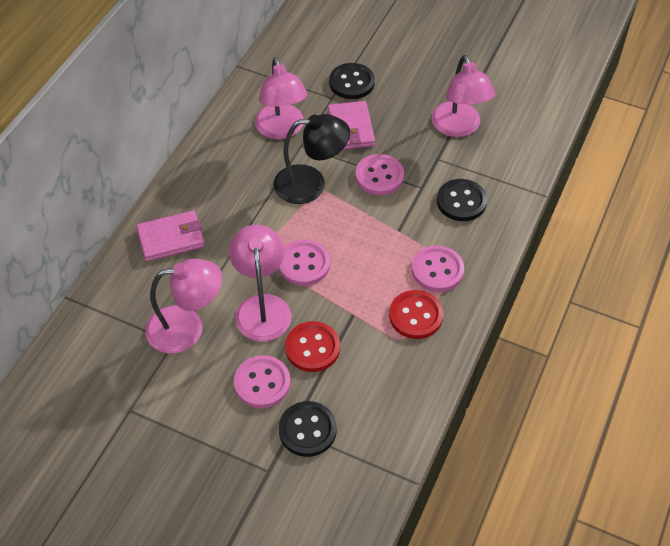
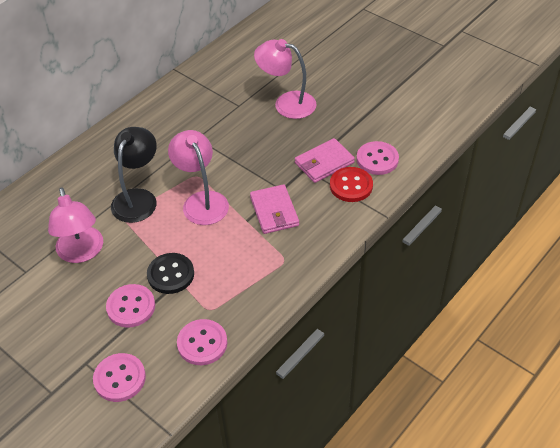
black button: 3 -> 1
pink lamp: 4 -> 3
red button: 2 -> 1

